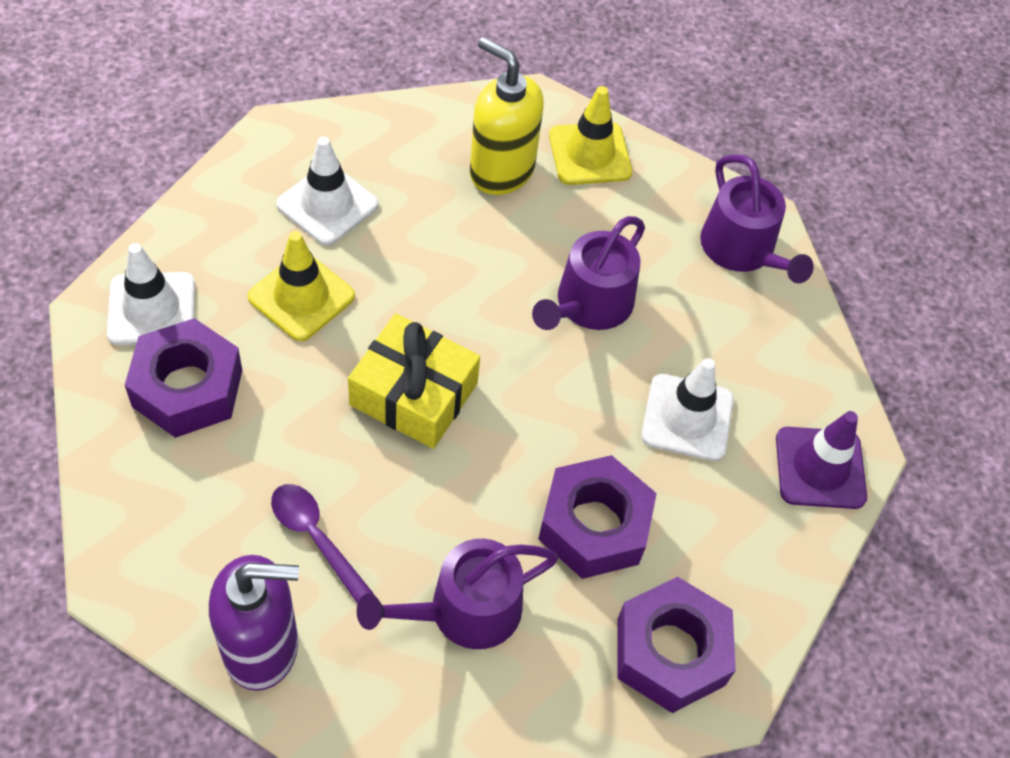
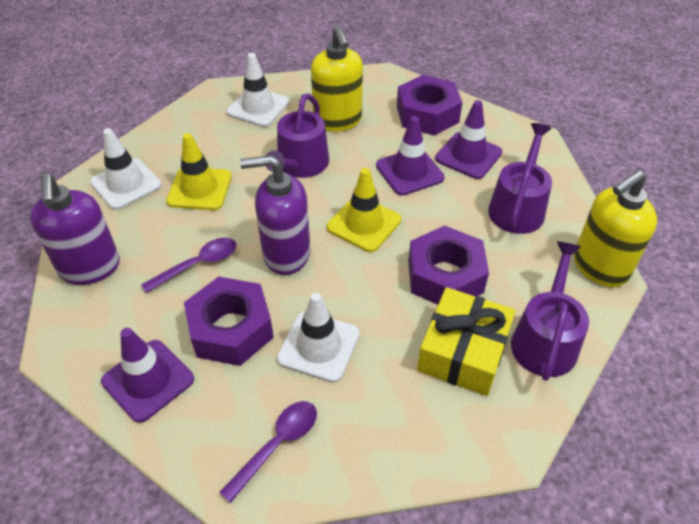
purple soap dispenser: 1 -> 2
purple spoon: 1 -> 2
purple traffic cone: 1 -> 3
yellow soap dispenser: 1 -> 2

